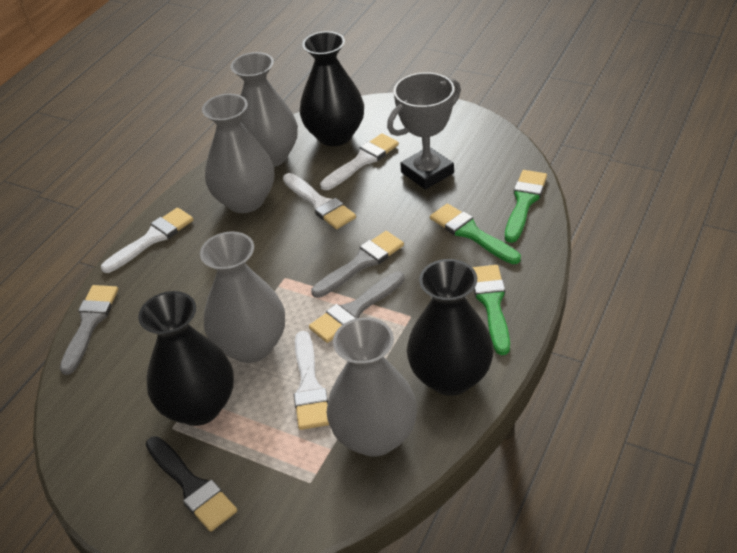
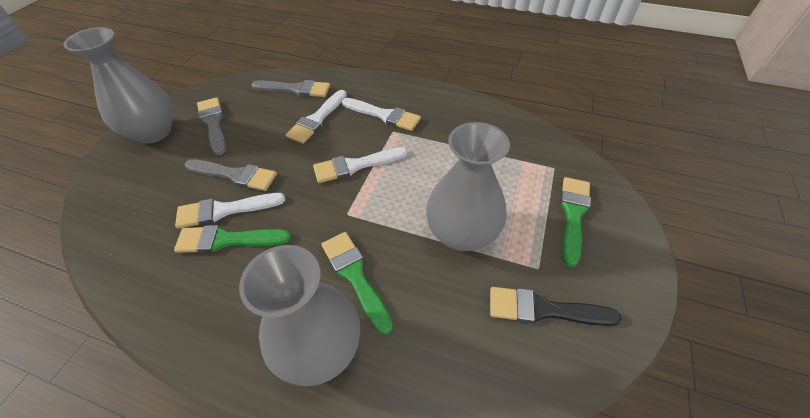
black vase: 3 -> 0
grey trophy: 1 -> 0
grey vase: 4 -> 3

